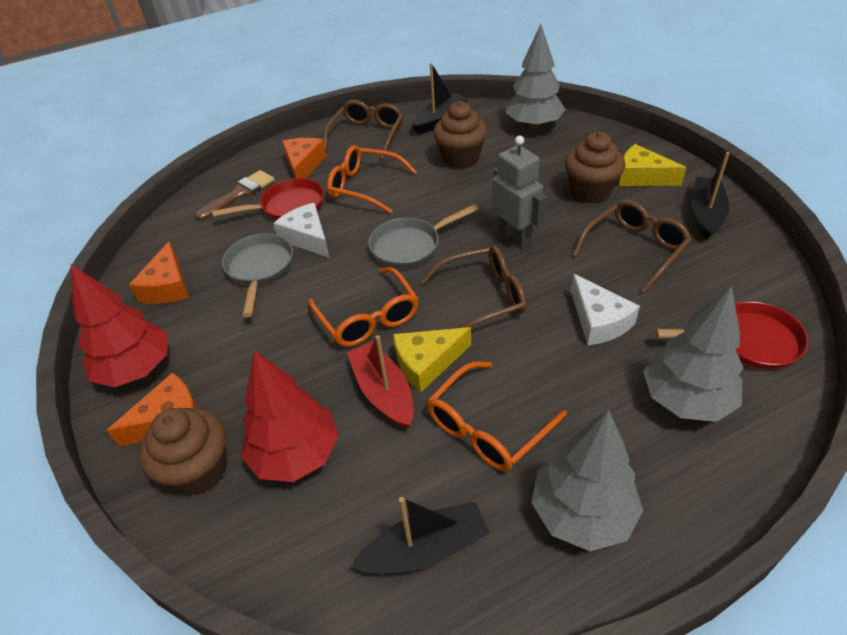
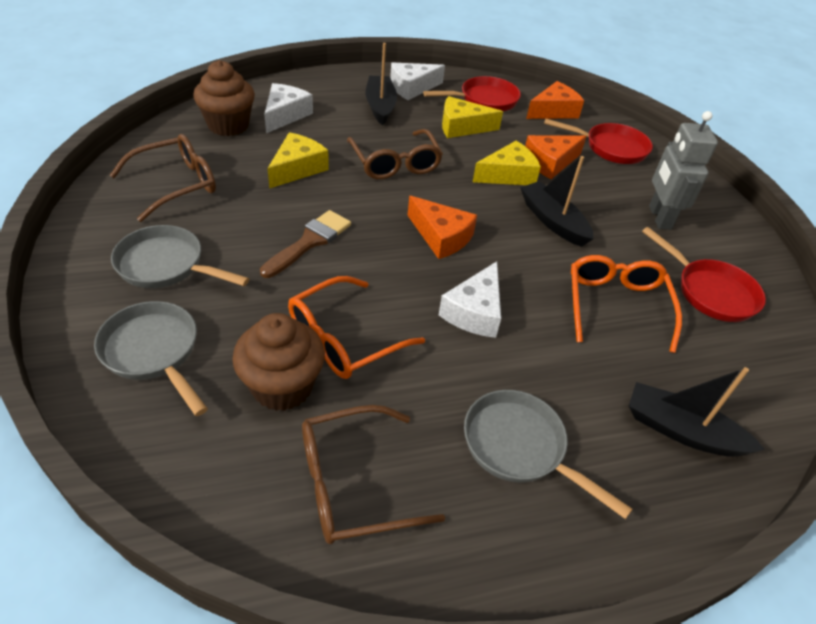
brown cupcake: 3 -> 2
grey pan: 2 -> 3
grey tree: 3 -> 0
orange glasses: 3 -> 2
red boat: 1 -> 0
red pan: 2 -> 3
red tree: 2 -> 0
white cheese: 2 -> 3
yellow cheese: 2 -> 3

